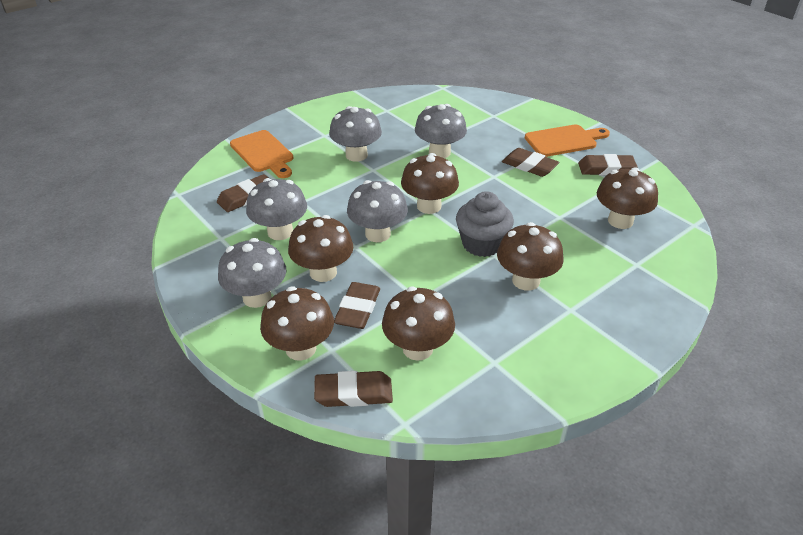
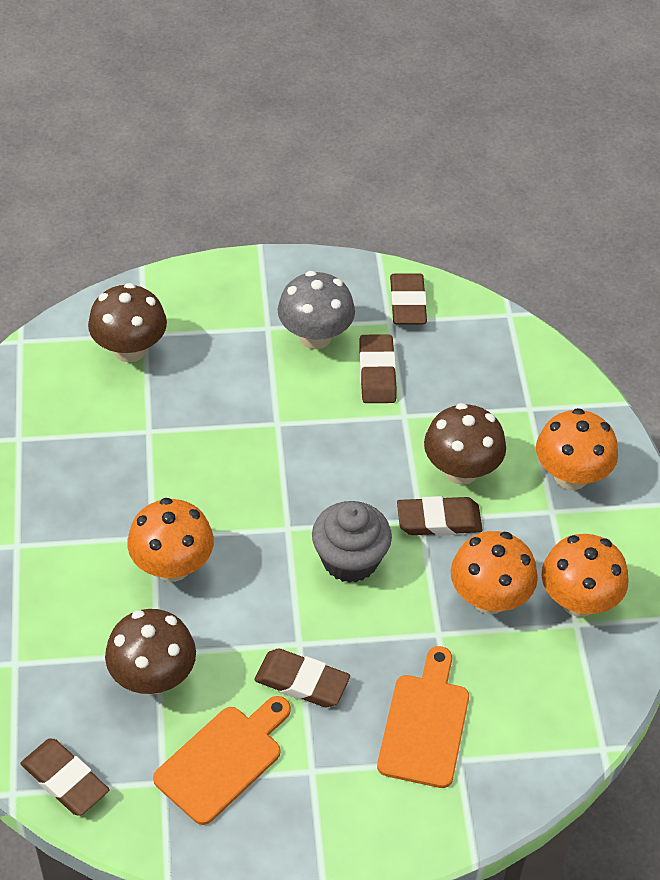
brown mushroom: 6 -> 3
grey mushroom: 5 -> 1
orange mushroom: 0 -> 4

